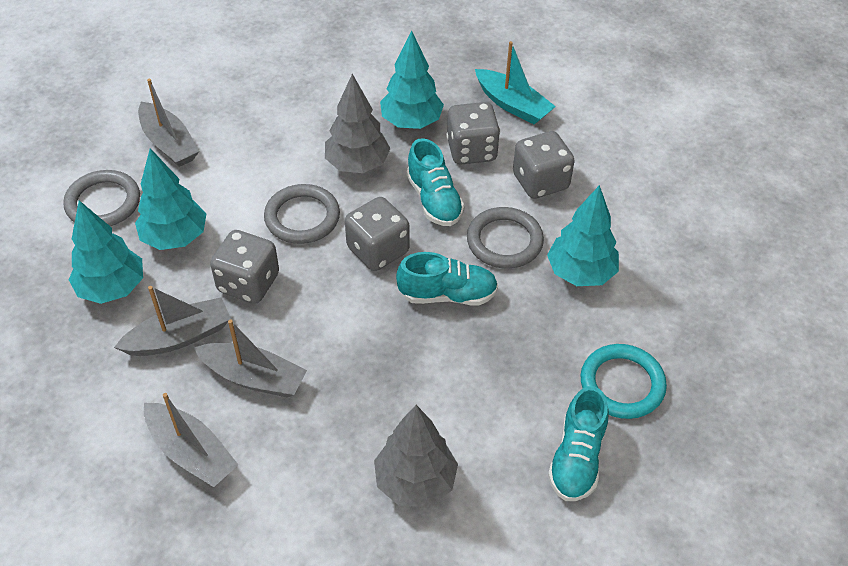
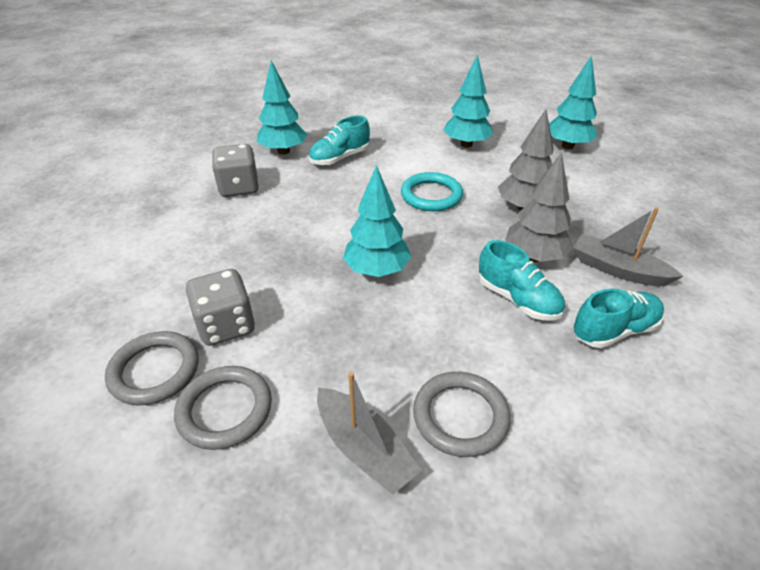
grey boat: 4 -> 2
grey dice: 4 -> 2
turquoise boat: 1 -> 0

